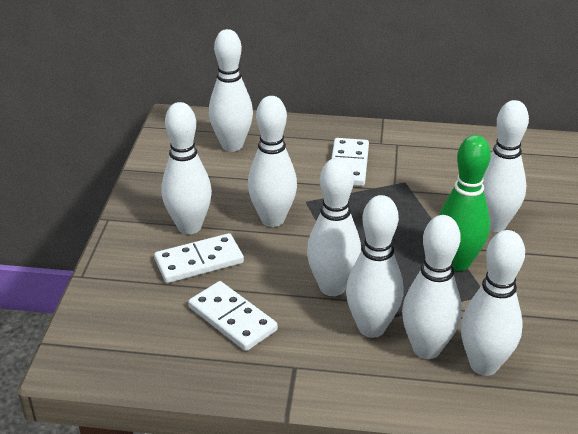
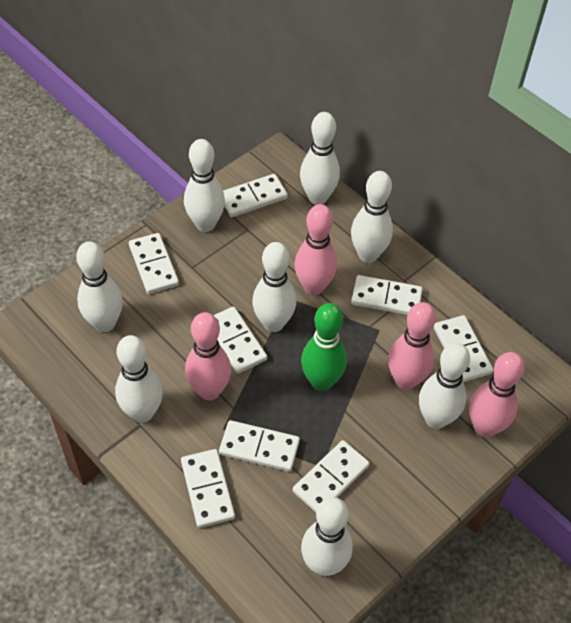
pink bowling pin: 0 -> 4
white domino: 3 -> 8

